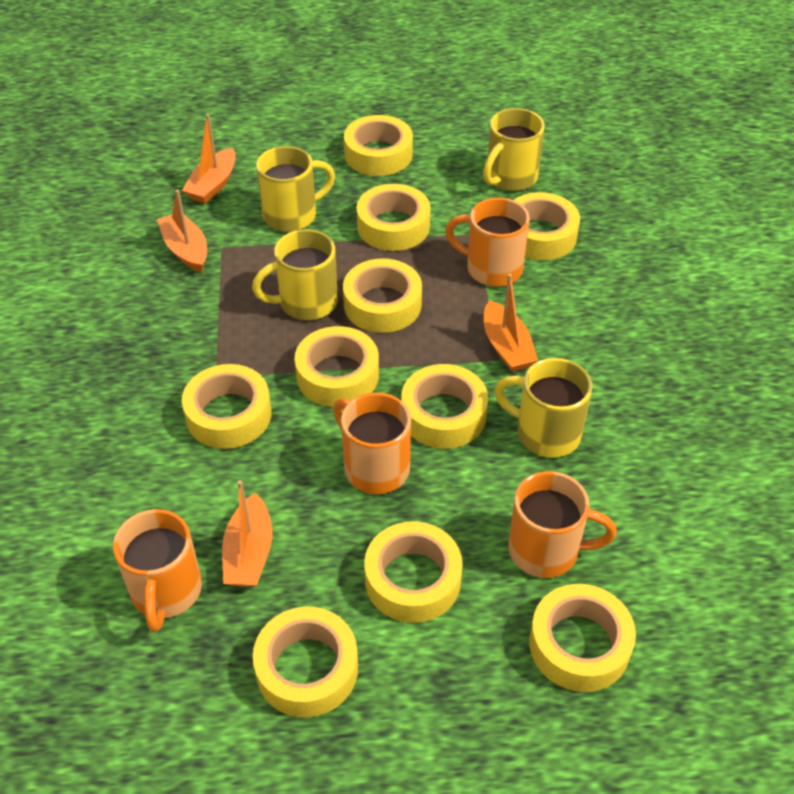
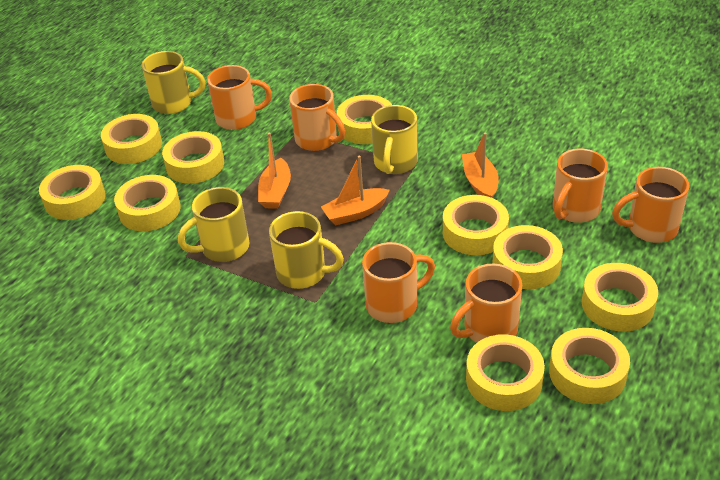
orange boat: 4 -> 3
orange mug: 4 -> 6

